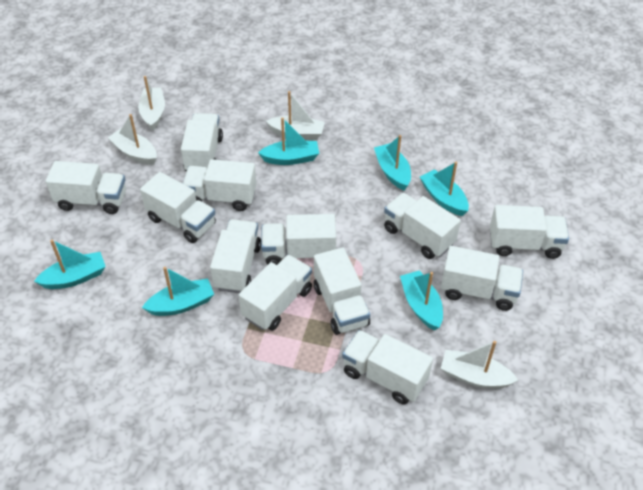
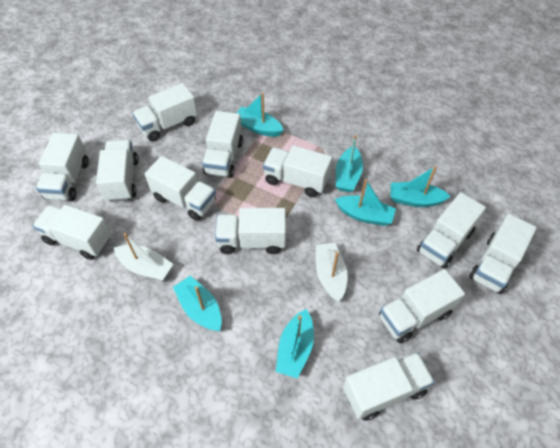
white boat: 4 -> 2

